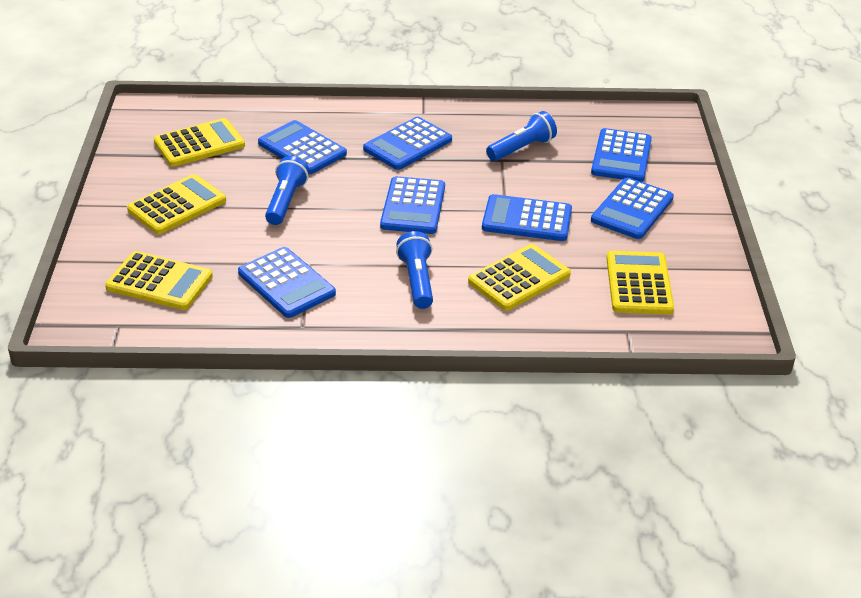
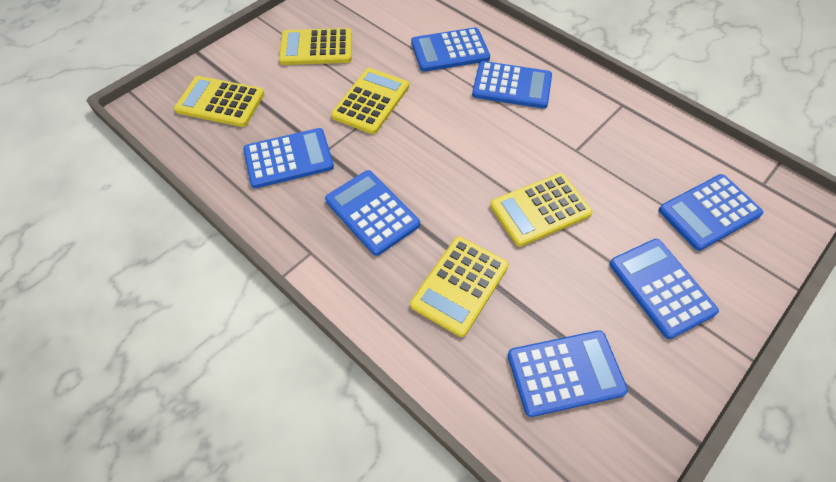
blue flashlight: 3 -> 0

